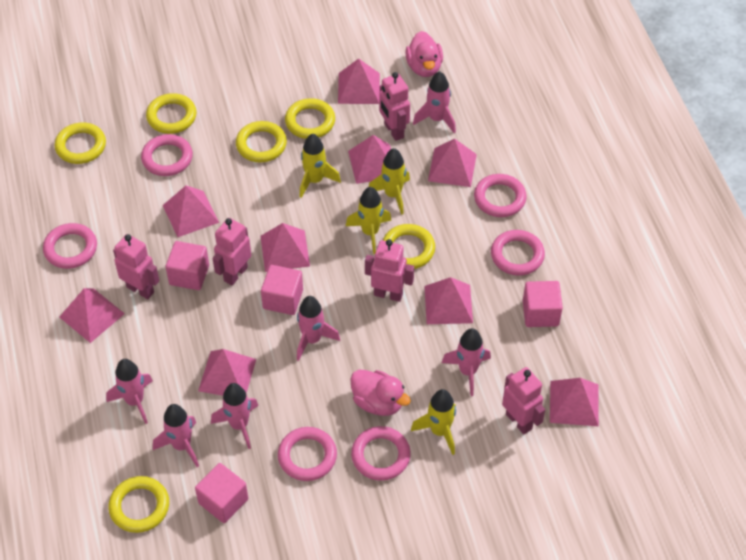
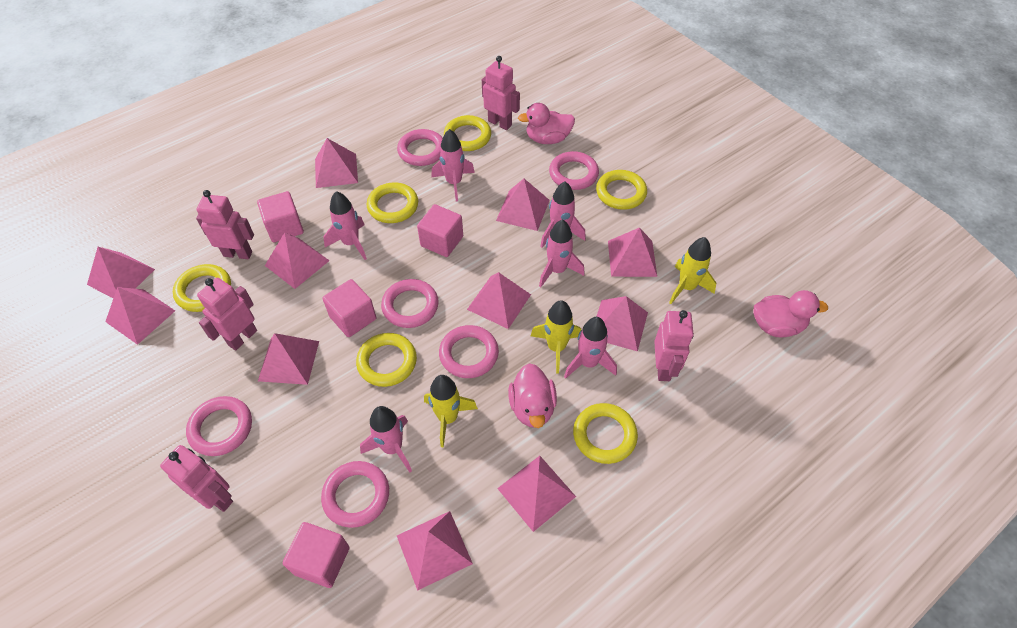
pink duck: 2 -> 3
pink pyramid: 9 -> 11
yellow rocket: 4 -> 3

